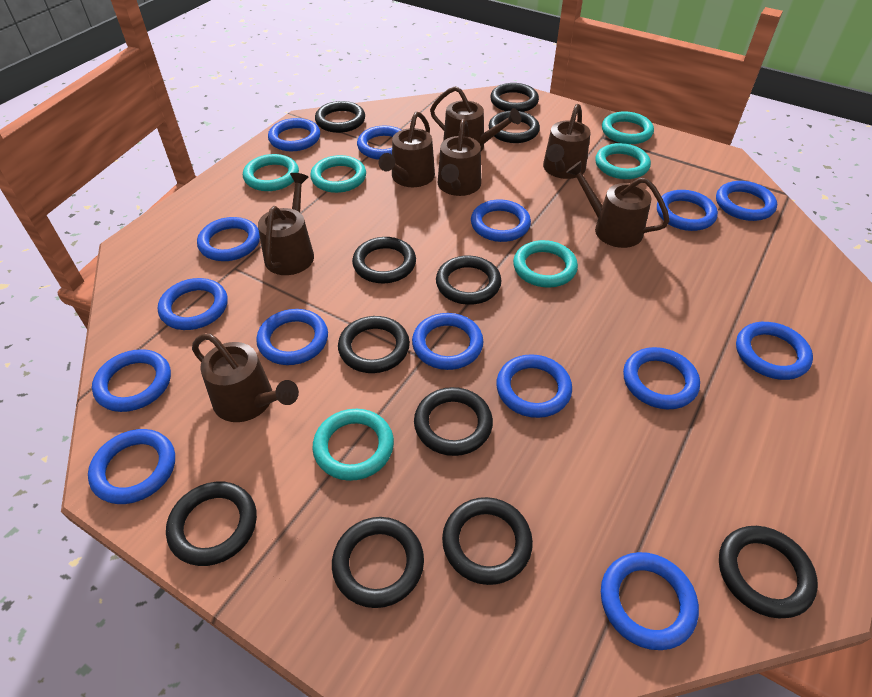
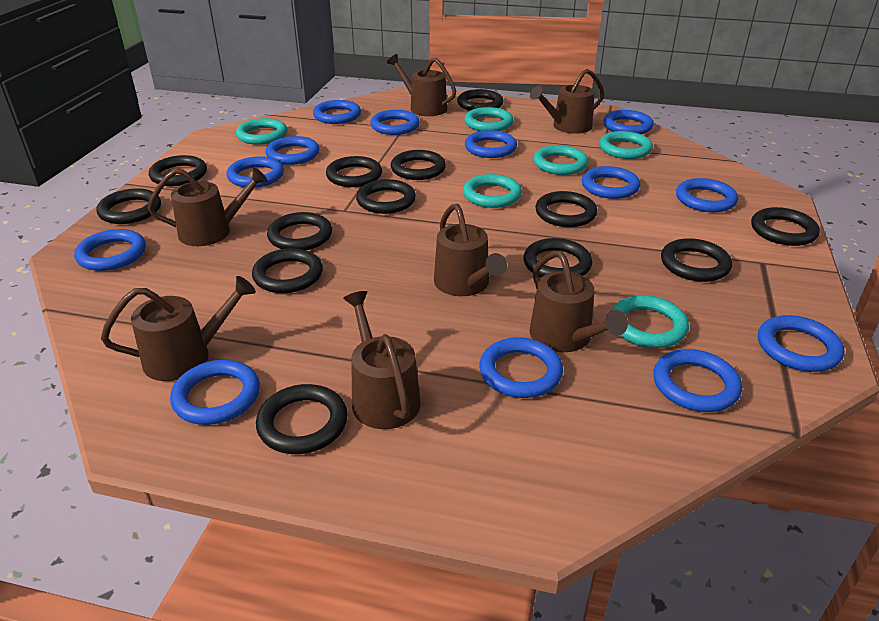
black ring: 11 -> 13
blue ring: 15 -> 13

